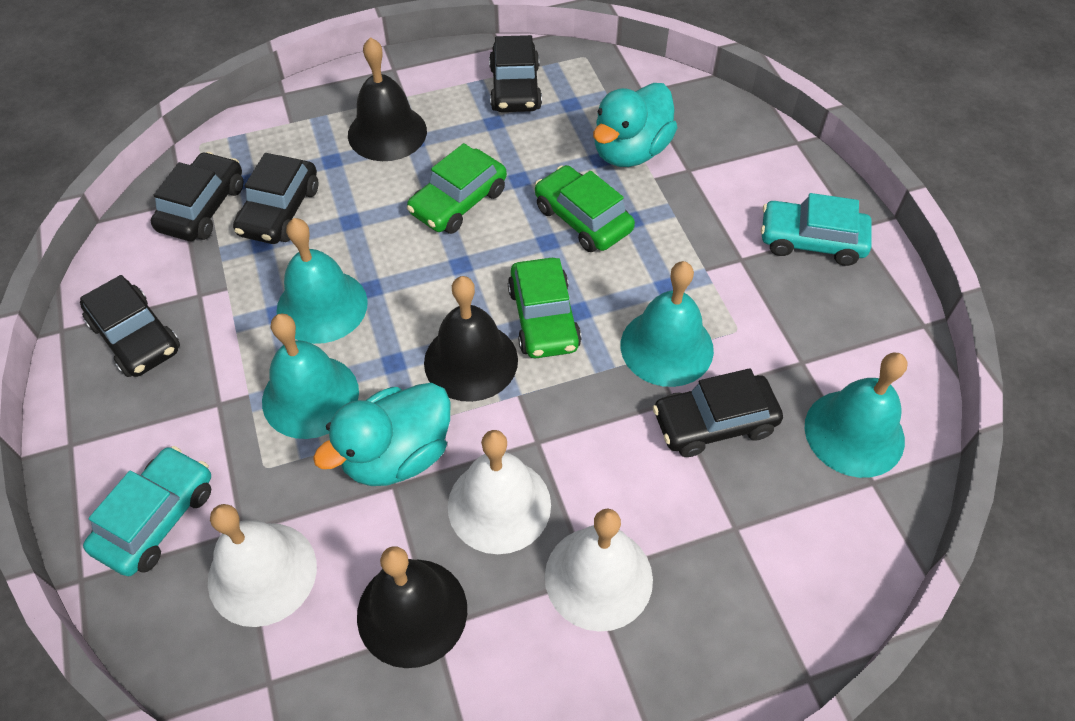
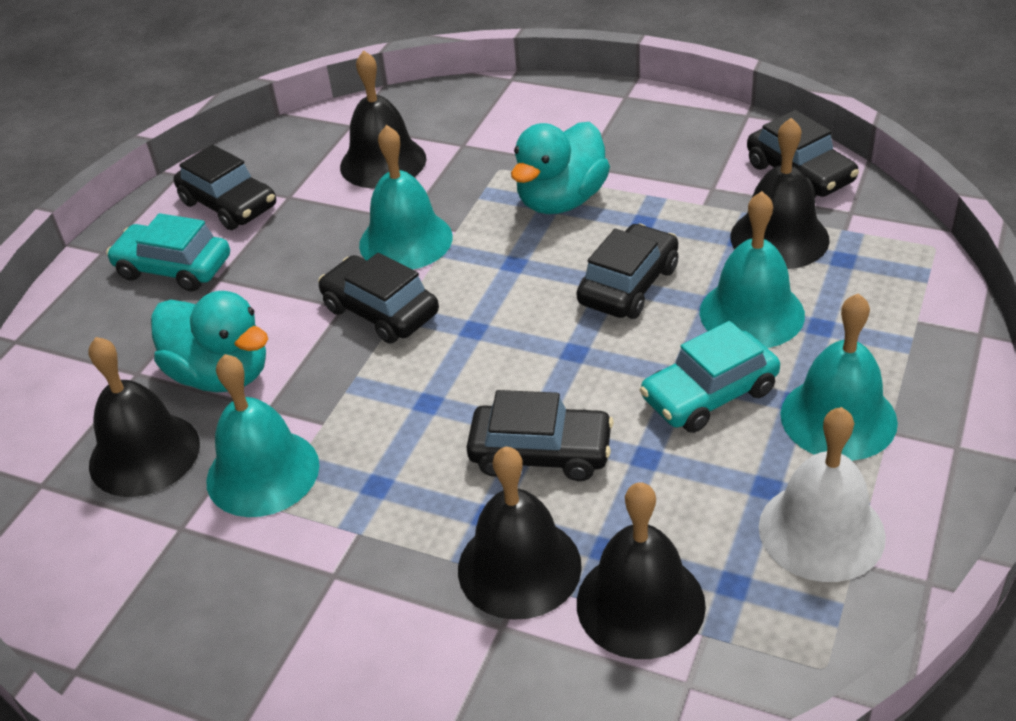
black bell: 3 -> 5
green car: 3 -> 0
white bell: 3 -> 1

